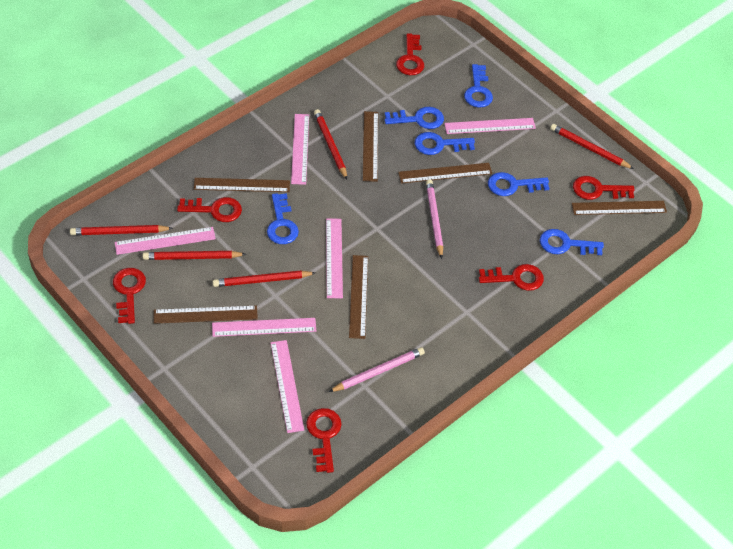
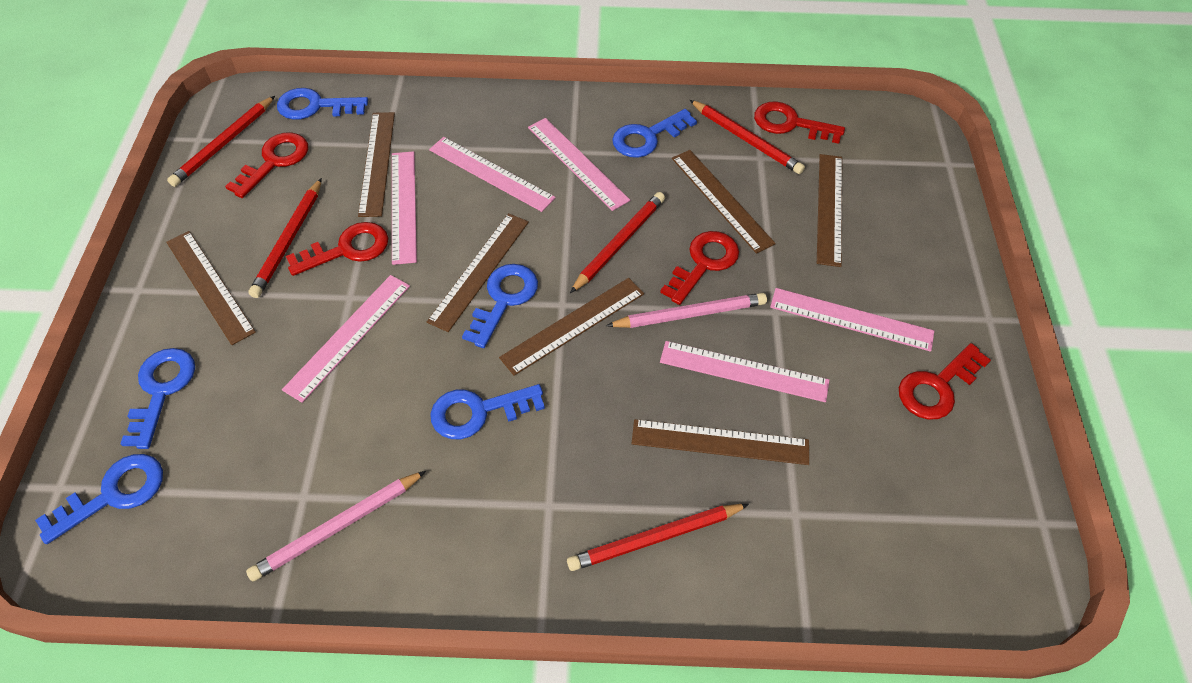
brown ruler: 6 -> 7
red key: 6 -> 5

